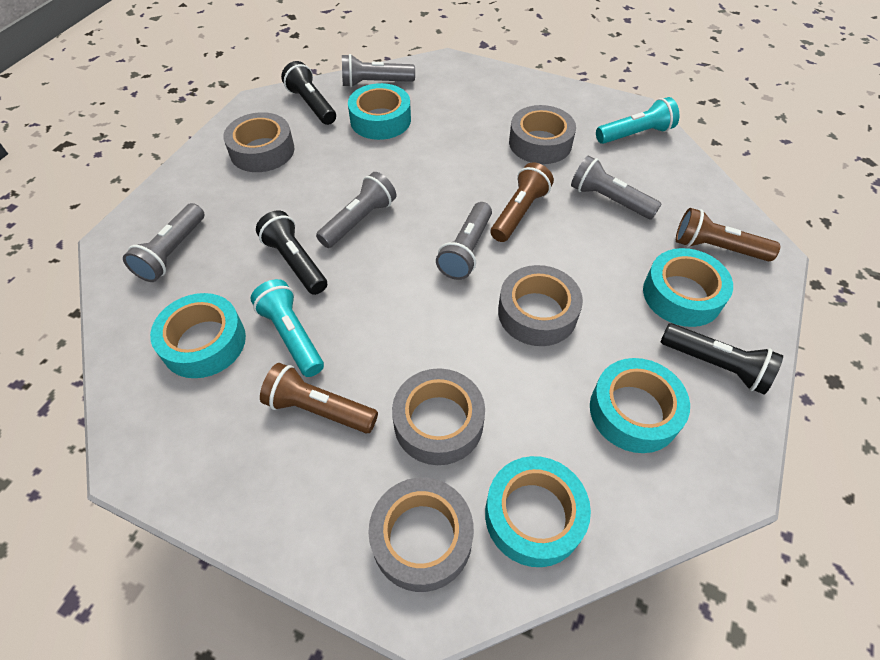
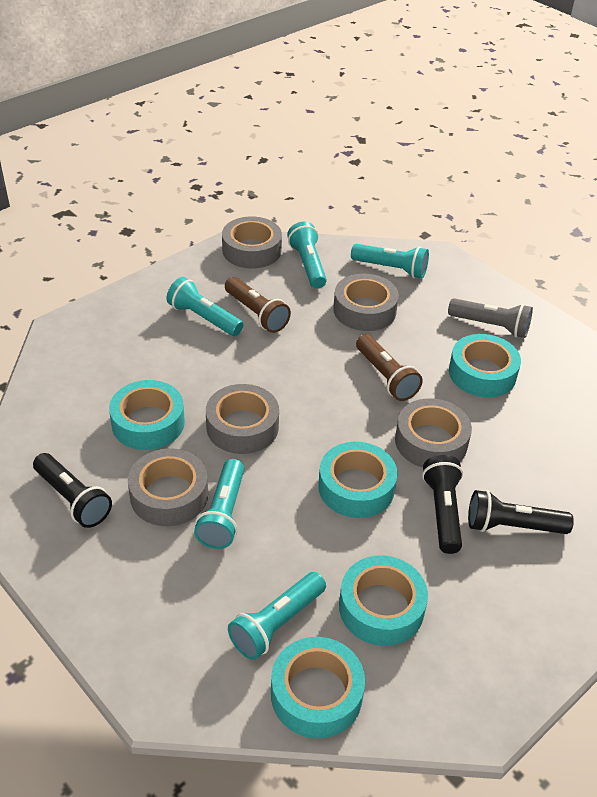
brown flashlight: 3 -> 2
grey flashlight: 5 -> 1
turquoise flashlight: 2 -> 5

